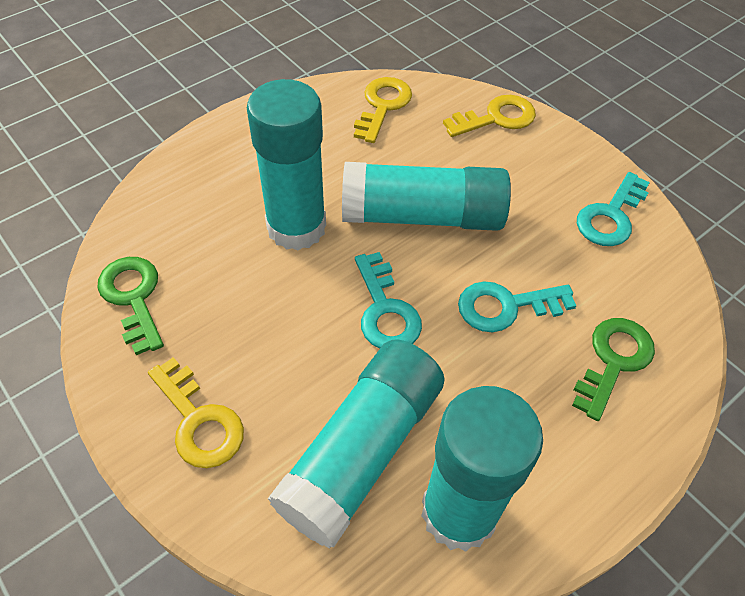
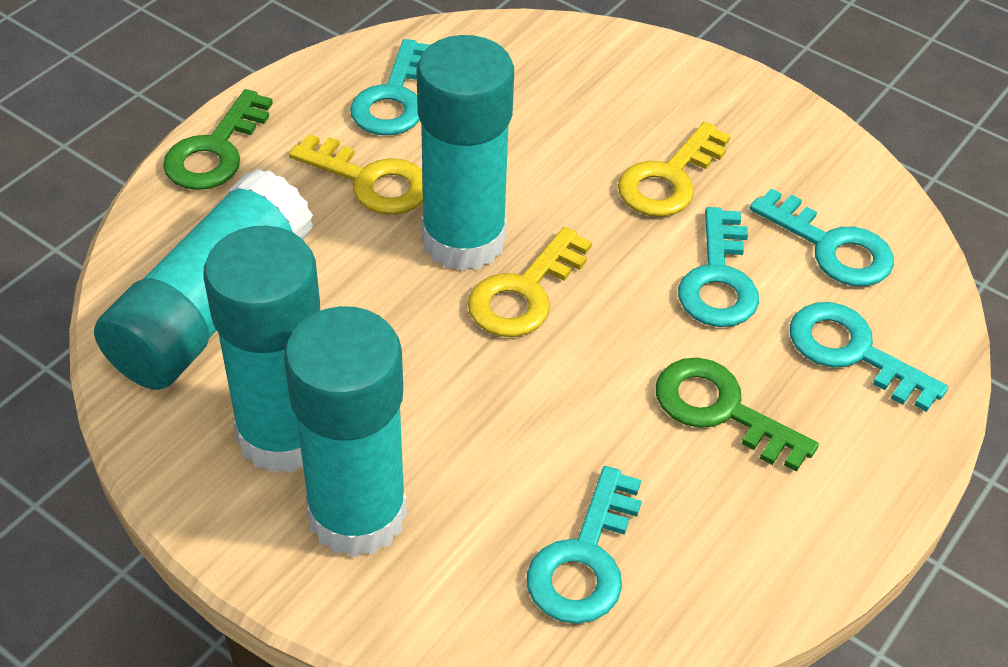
turquoise key: 3 -> 5

